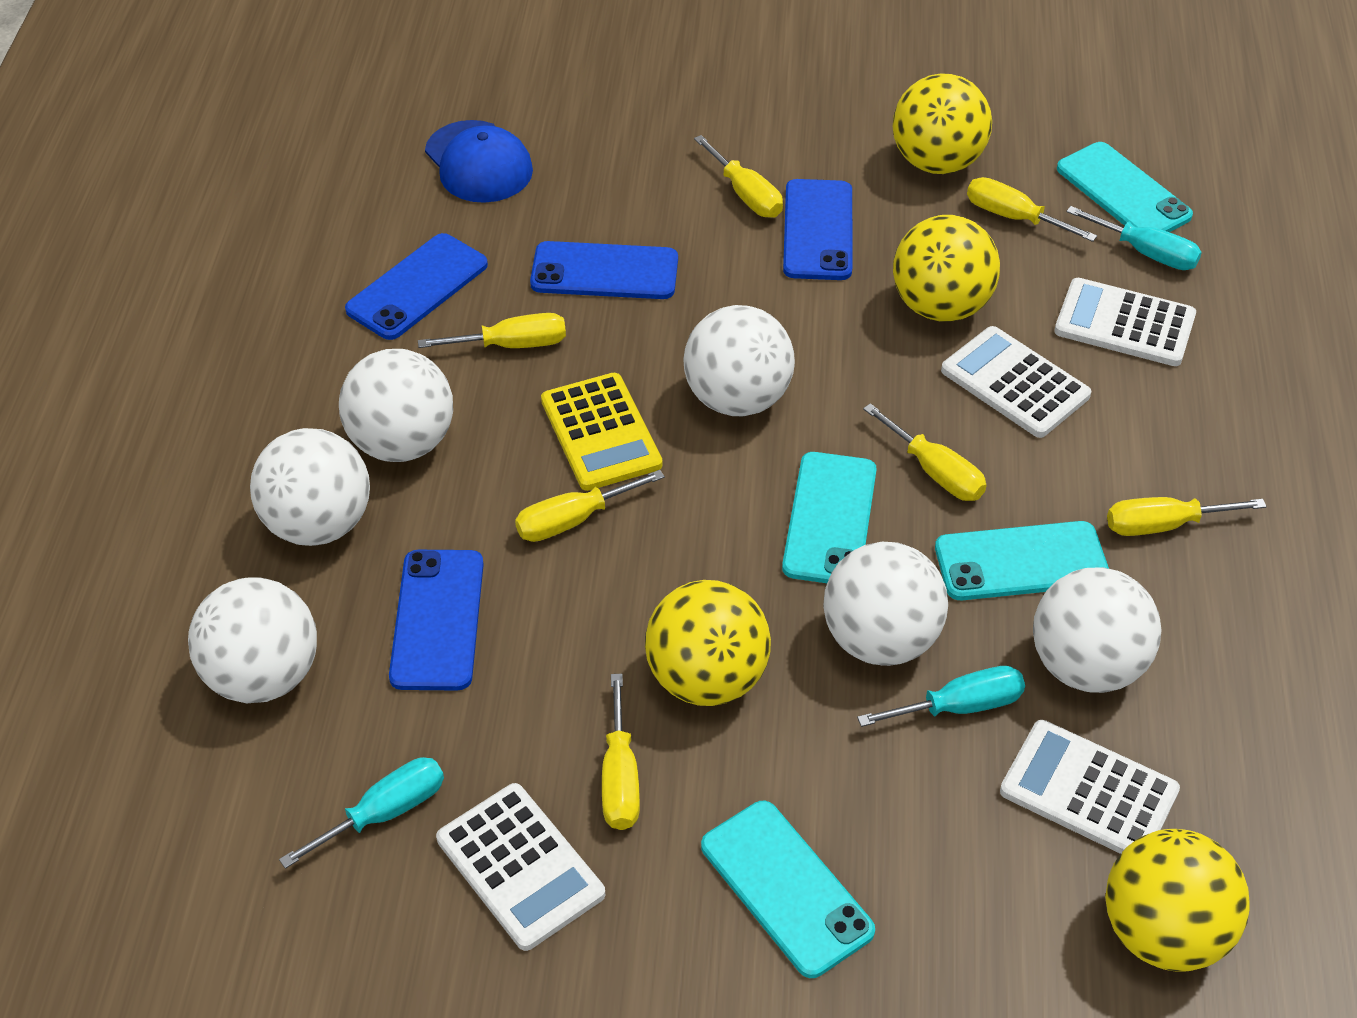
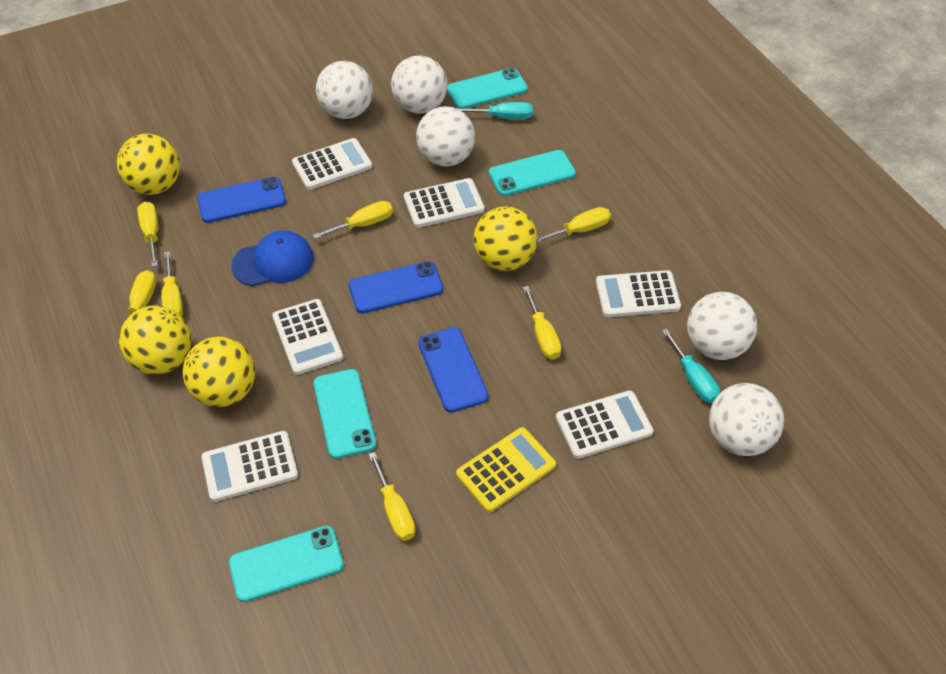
blue phone: 4 -> 3
turquoise screwdriver: 3 -> 2
white ball: 6 -> 5
white calculator: 4 -> 6

